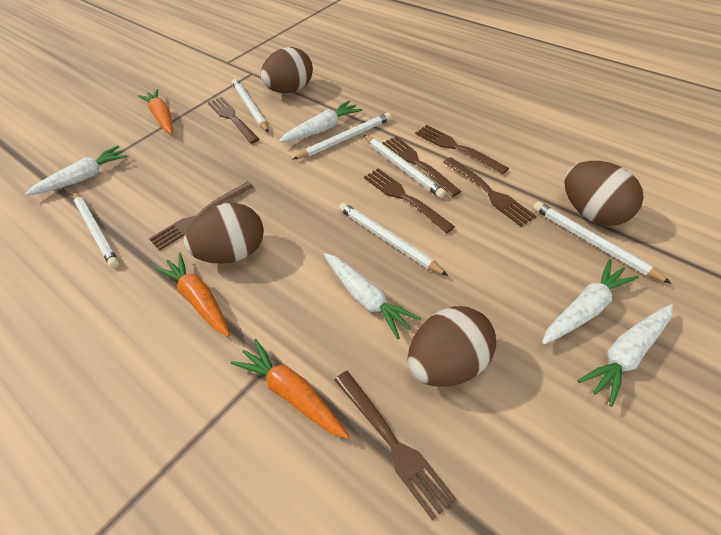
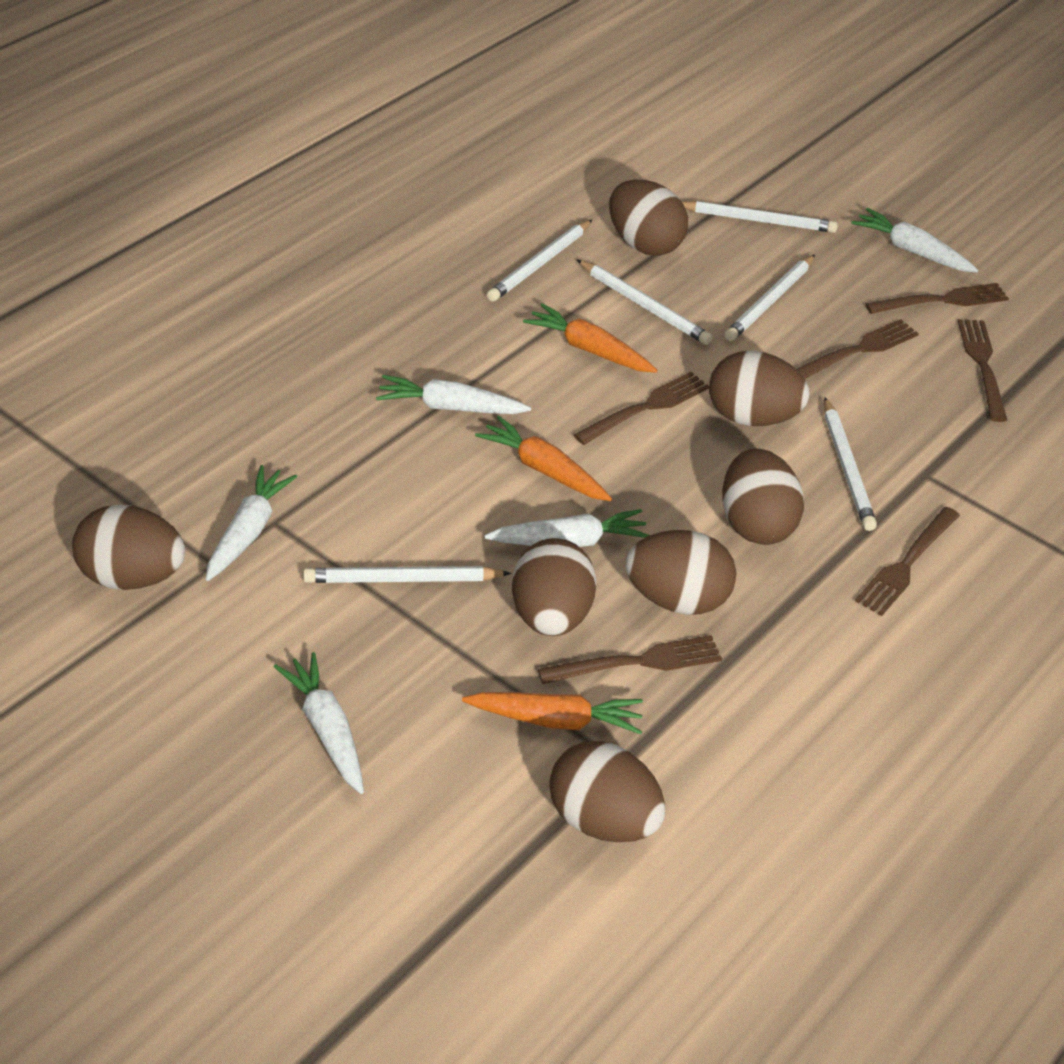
brown egg: 4 -> 7
brown fork: 7 -> 6

